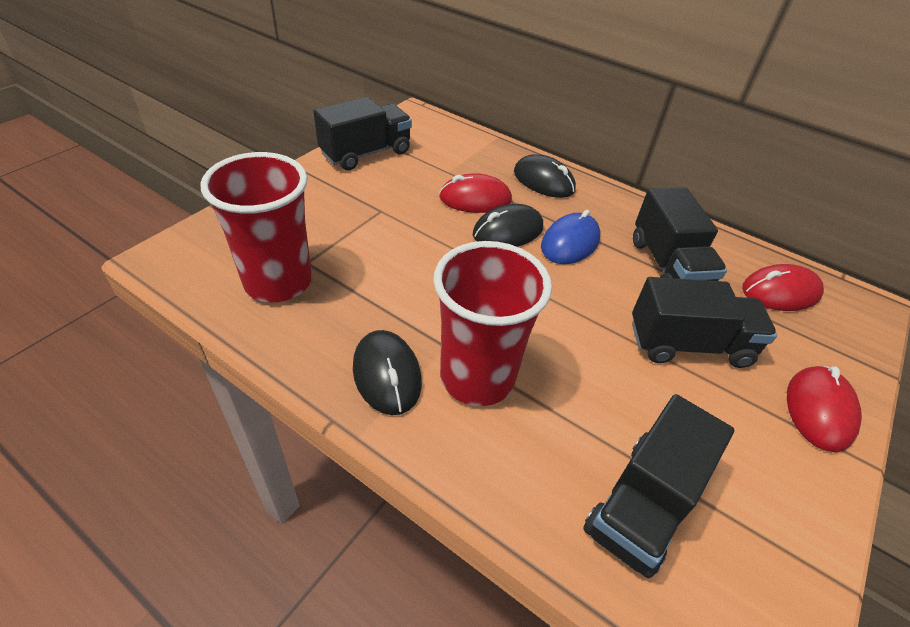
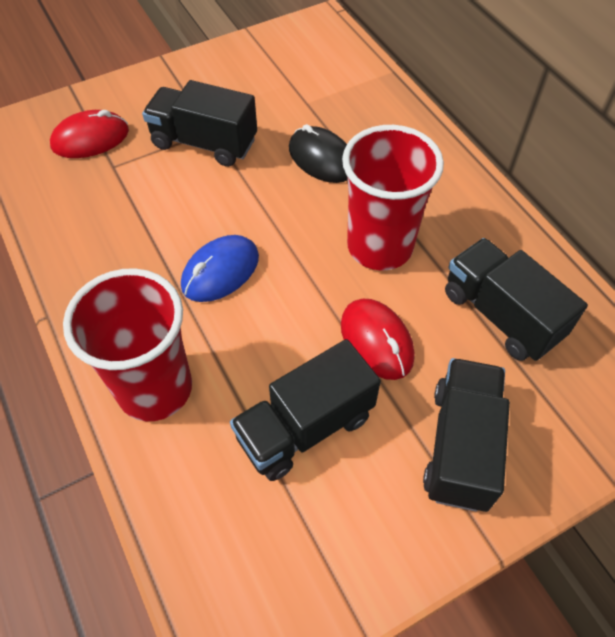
black mouse: 3 -> 1
red mouse: 3 -> 2

